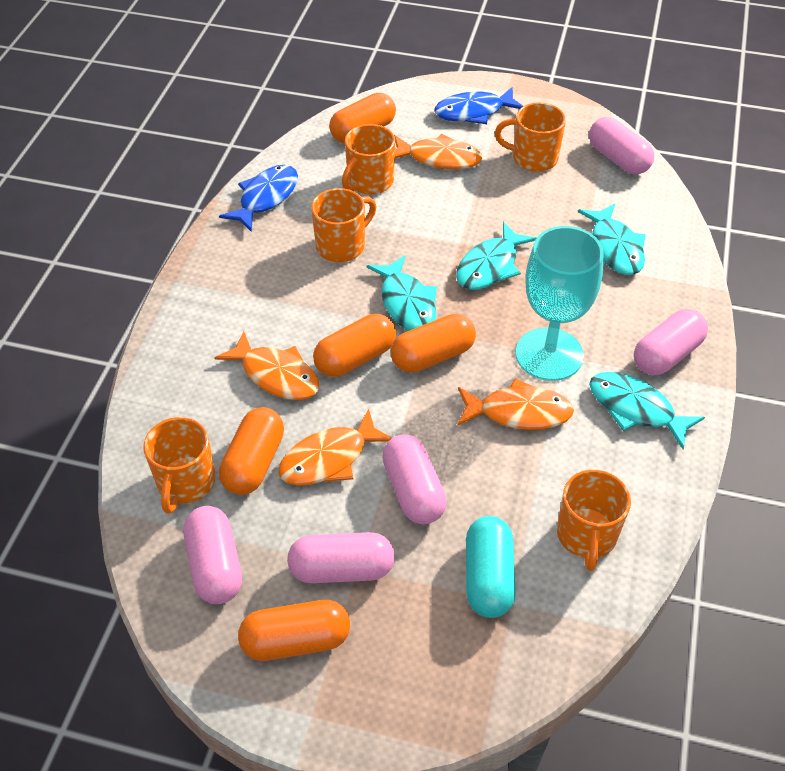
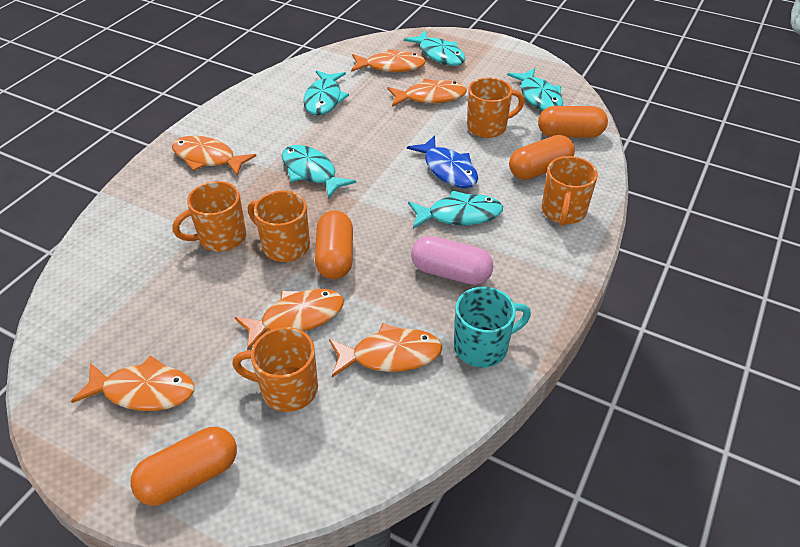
blue fish: 2 -> 1
orange capsule: 5 -> 4
orange fish: 4 -> 6
pink capsule: 5 -> 1
turquoise capsule: 1 -> 0
turquoise fish: 4 -> 5
turquoise goblet: 1 -> 0
turquoise mug: 0 -> 1

